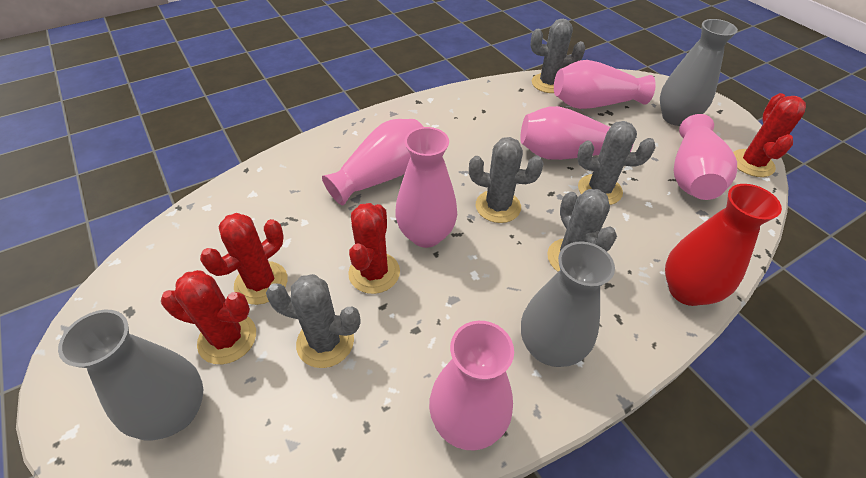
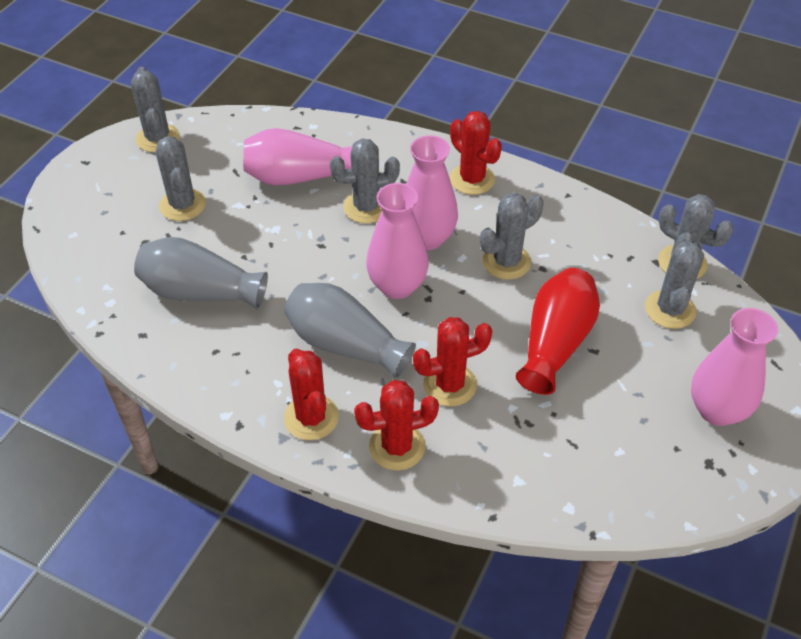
grey cactus: 5 -> 6
grey vase: 3 -> 2
pink vase: 6 -> 4

